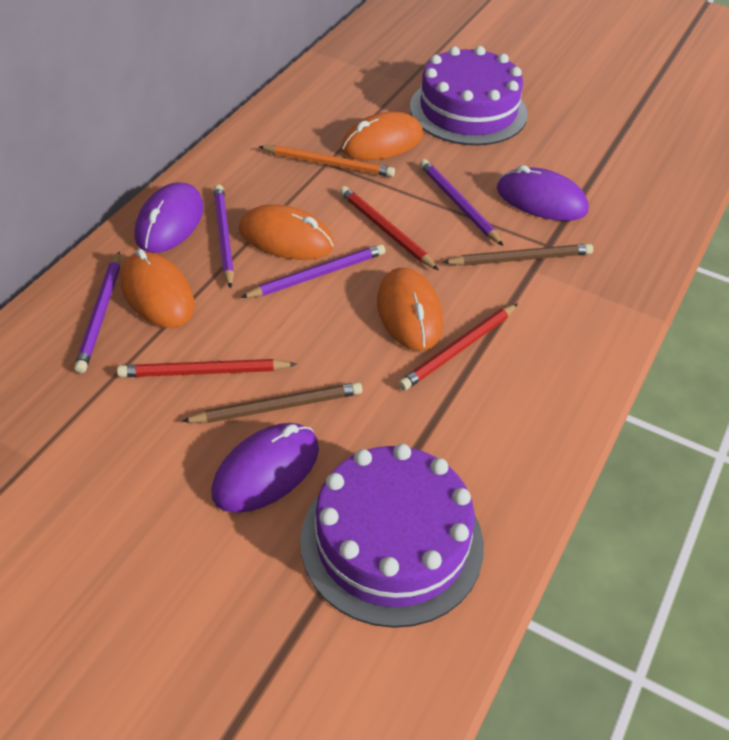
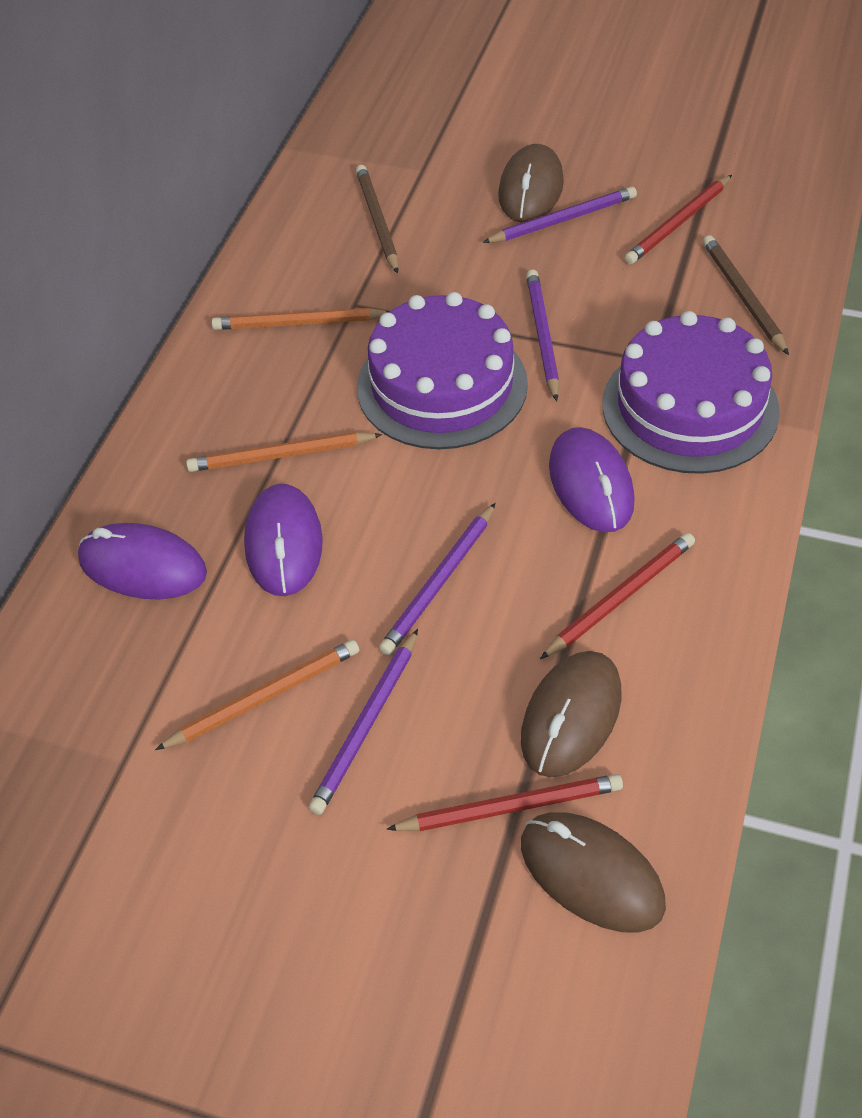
brown mouse: 0 -> 3
orange mouse: 4 -> 0
orange pencil: 1 -> 3

